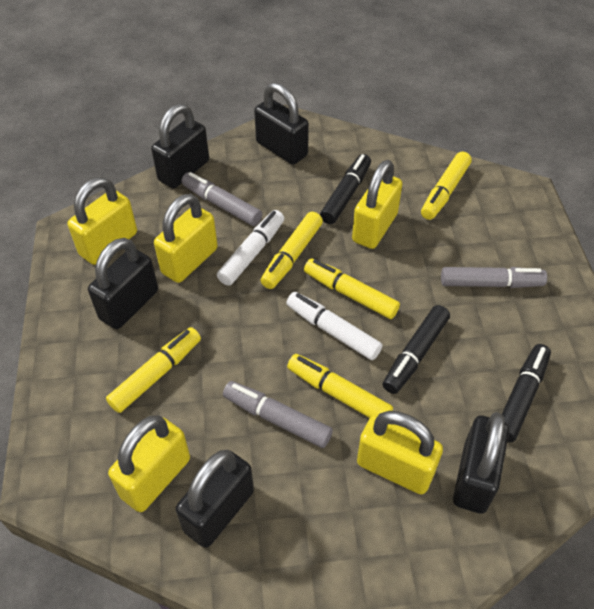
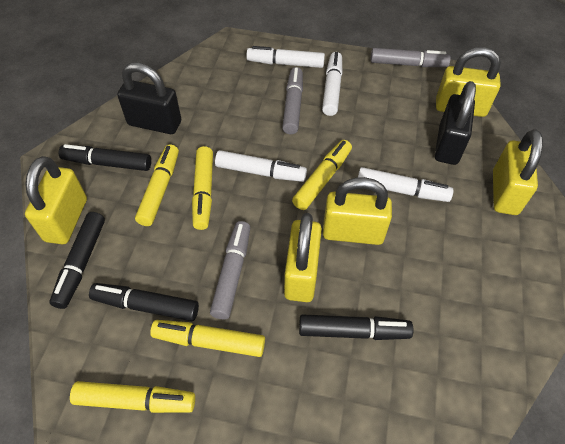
black marker: 3 -> 4
black padlock: 5 -> 2
white marker: 2 -> 4

